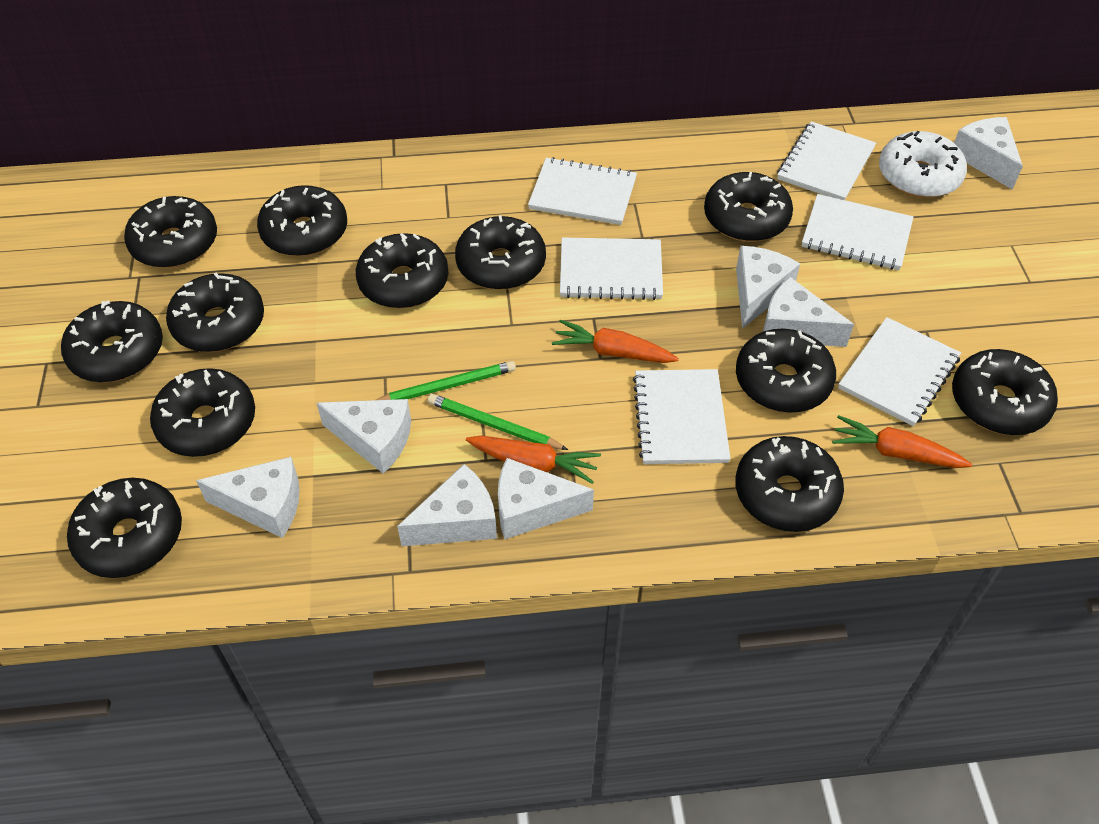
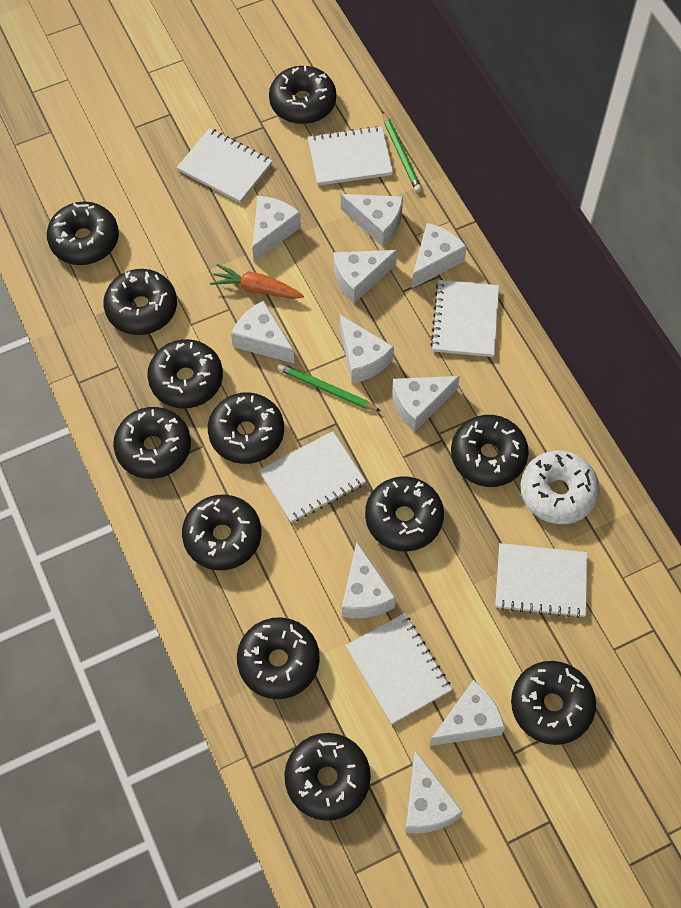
orange carrot: 3 -> 1
white cheese: 7 -> 10

